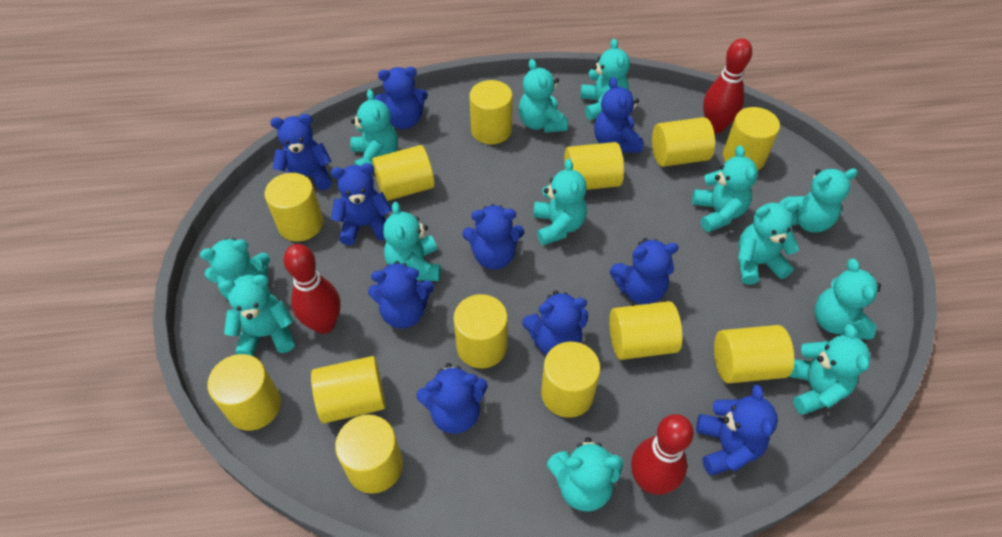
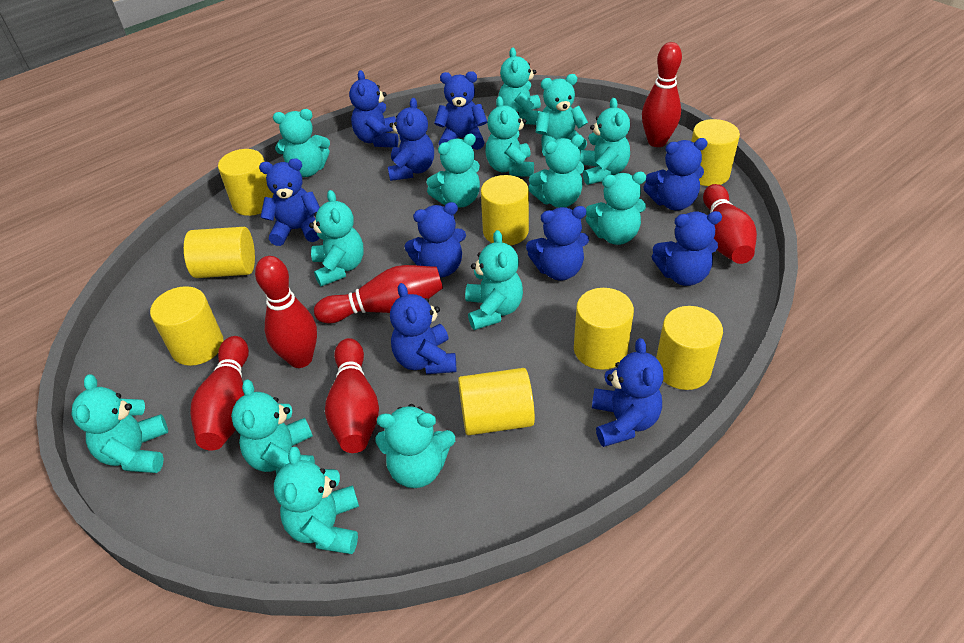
red bowling pin: 3 -> 6
turquoise teddy bear: 13 -> 14
yellow cylinder: 13 -> 8

